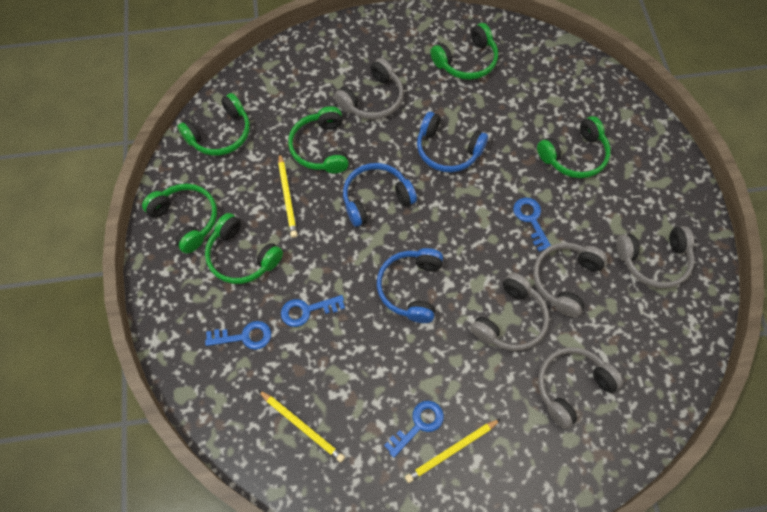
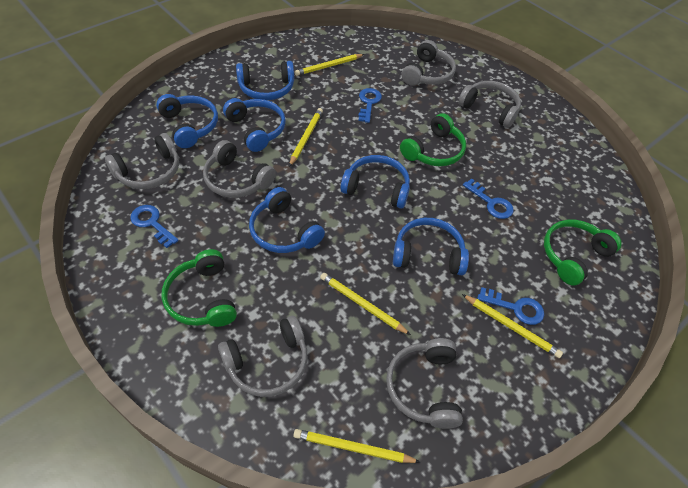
blue headphones: 3 -> 6
green headphones: 6 -> 3
grey headphones: 5 -> 6
yellow pencil: 3 -> 5

